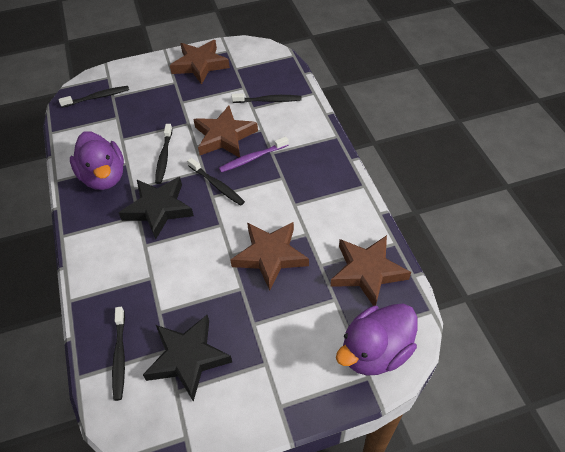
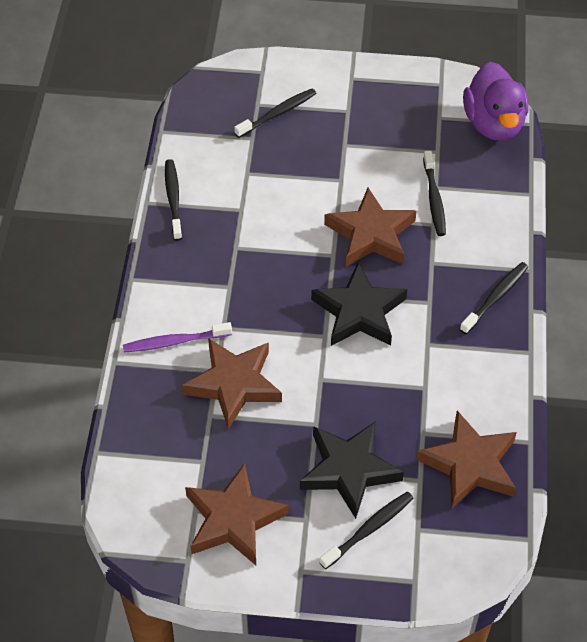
purple duck: 2 -> 1

